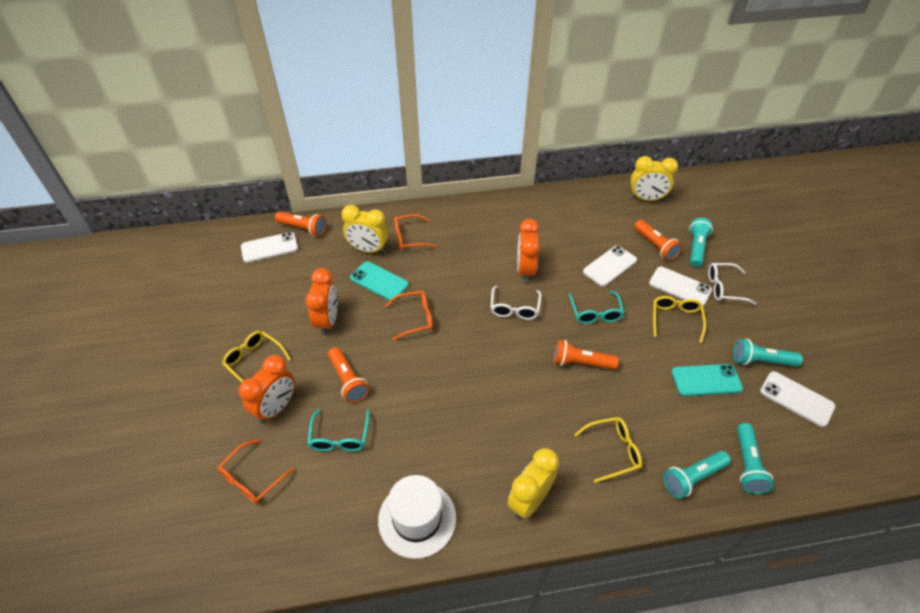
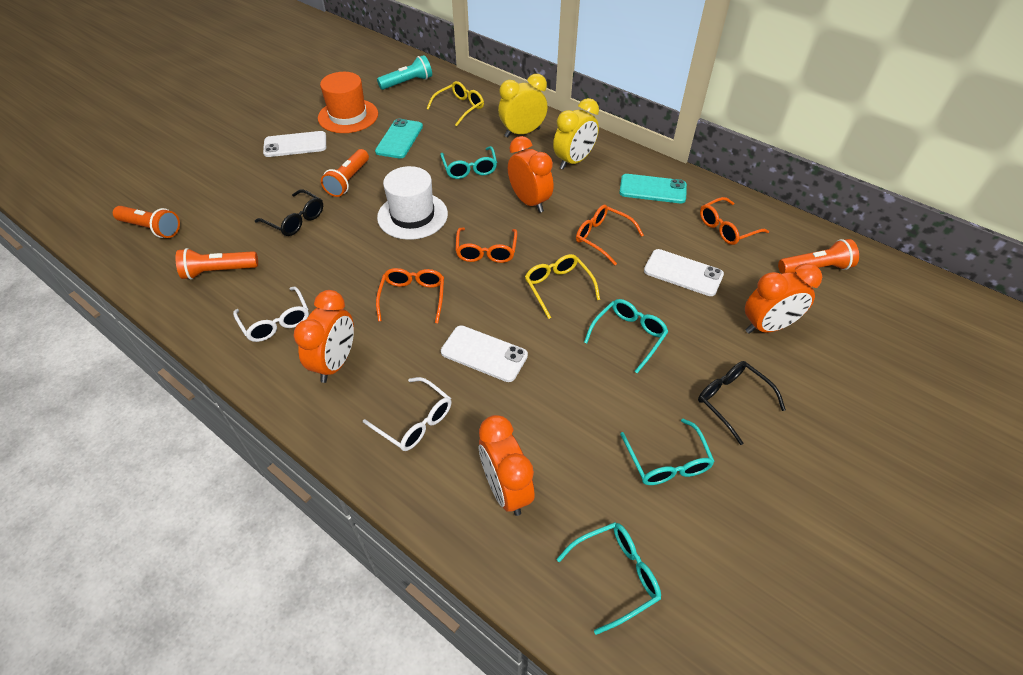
black glasses: 0 -> 2
orange clock: 3 -> 4
orange glasses: 3 -> 4
orange hat: 0 -> 1
turquoise flashlight: 4 -> 1
turquoise glasses: 2 -> 4
white phone: 4 -> 3
yellow clock: 3 -> 2
yellow glasses: 3 -> 2

